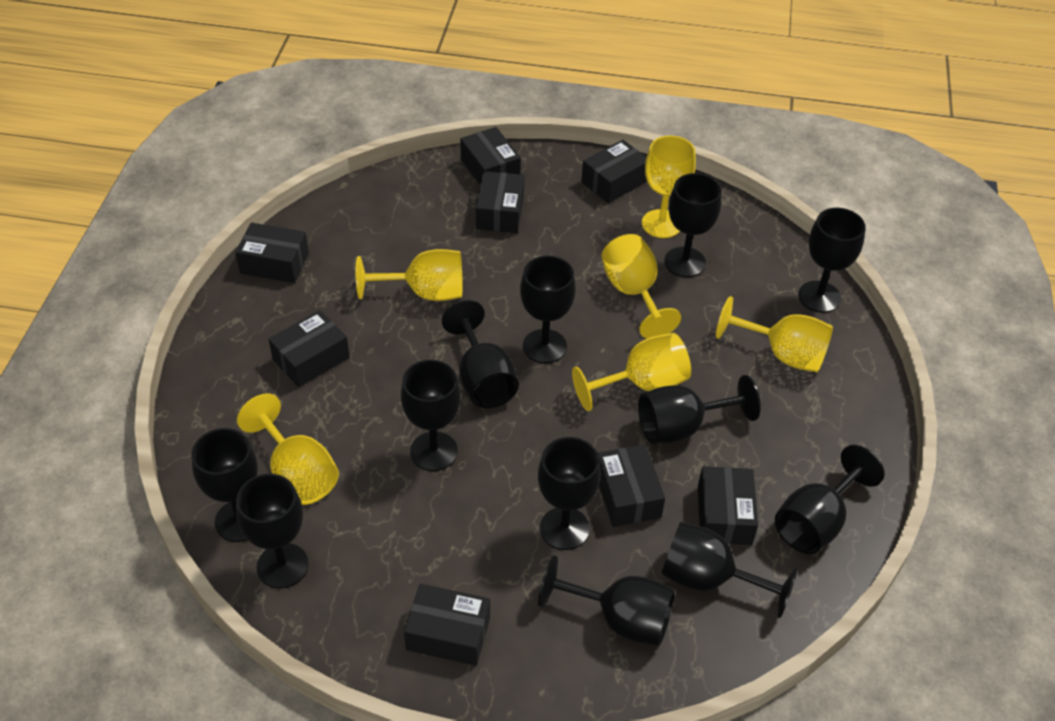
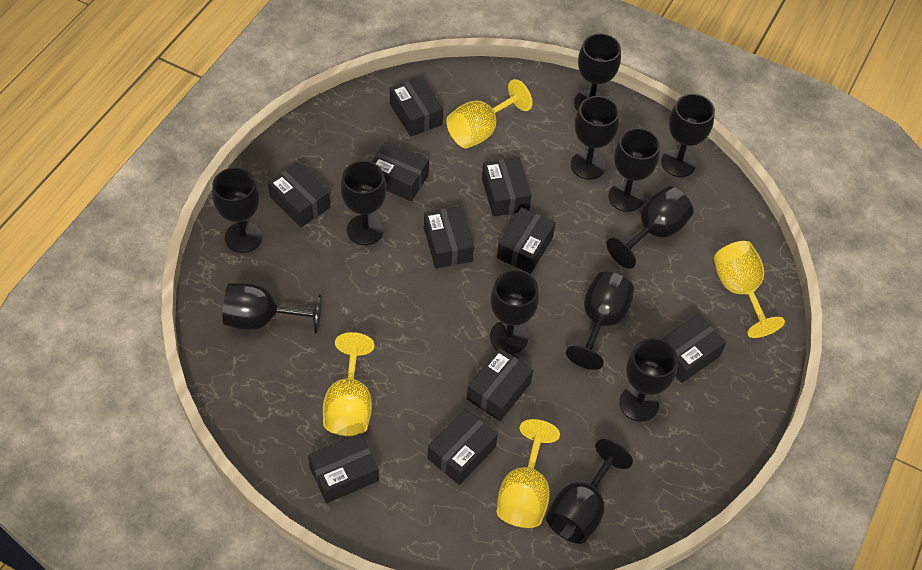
black box: 8 -> 10
yellow goblet: 6 -> 4

